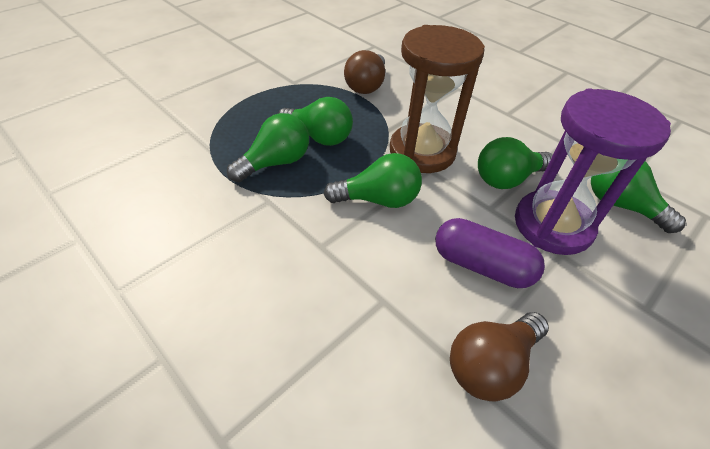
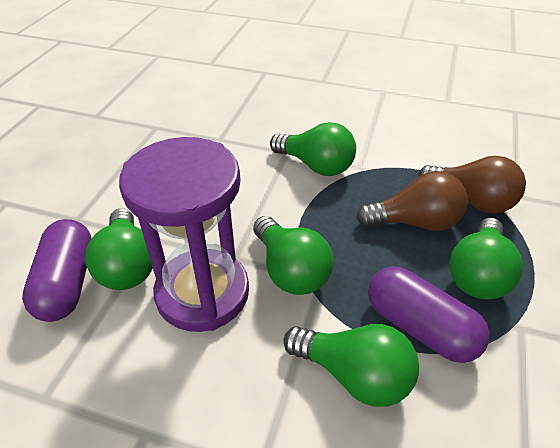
brown hourglass: 1 -> 0
purple capsule: 1 -> 2

